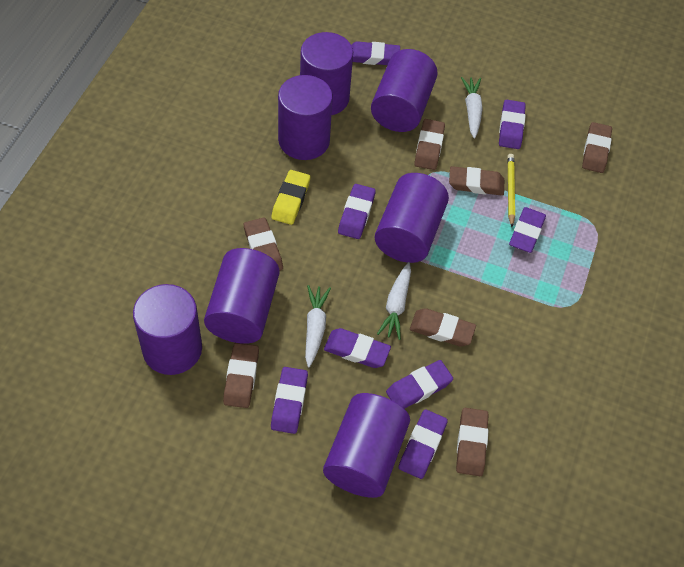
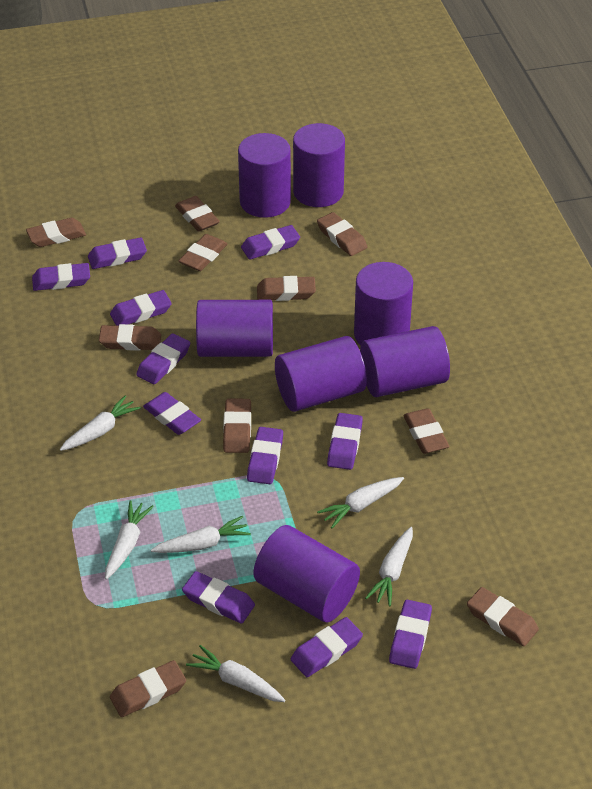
brown eraser: 7 -> 10
purple eraser: 8 -> 11
white carrot: 3 -> 6
yellow eraser: 1 -> 0
yellow pencil: 1 -> 0

